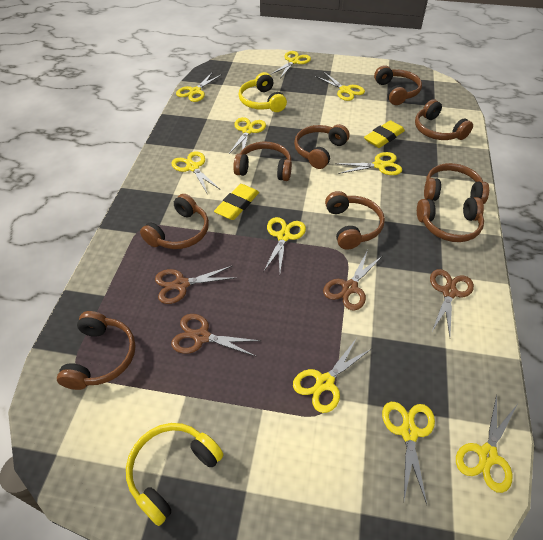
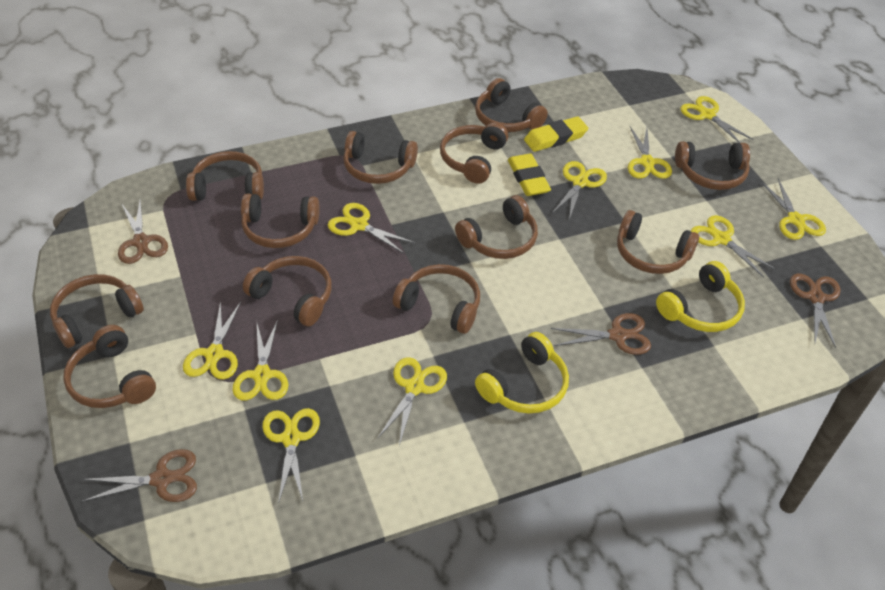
brown headphones: 9 -> 12

